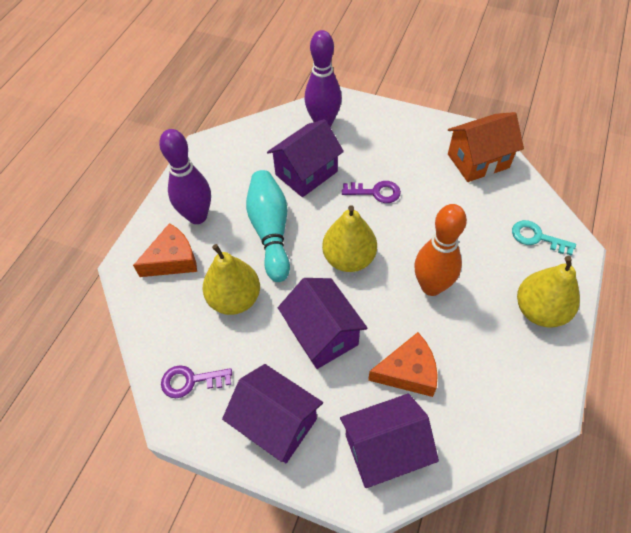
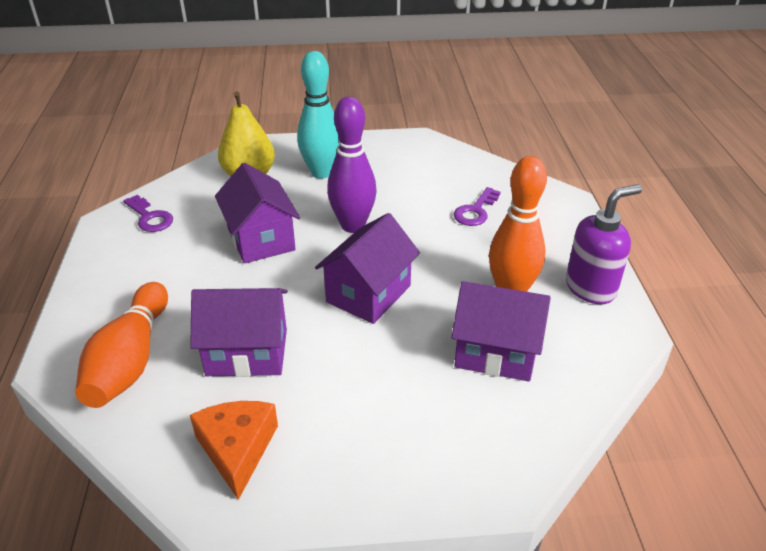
orange bowling pin: 1 -> 2
orange cheese: 2 -> 1
orange house: 1 -> 0
purple bowling pin: 2 -> 1
purple soap dispenser: 0 -> 1
turquoise key: 1 -> 0
yellow pear: 3 -> 1

